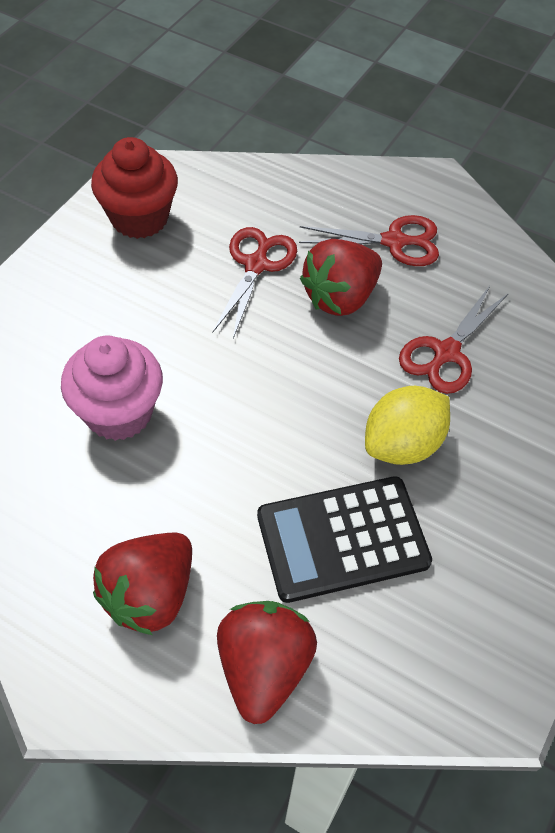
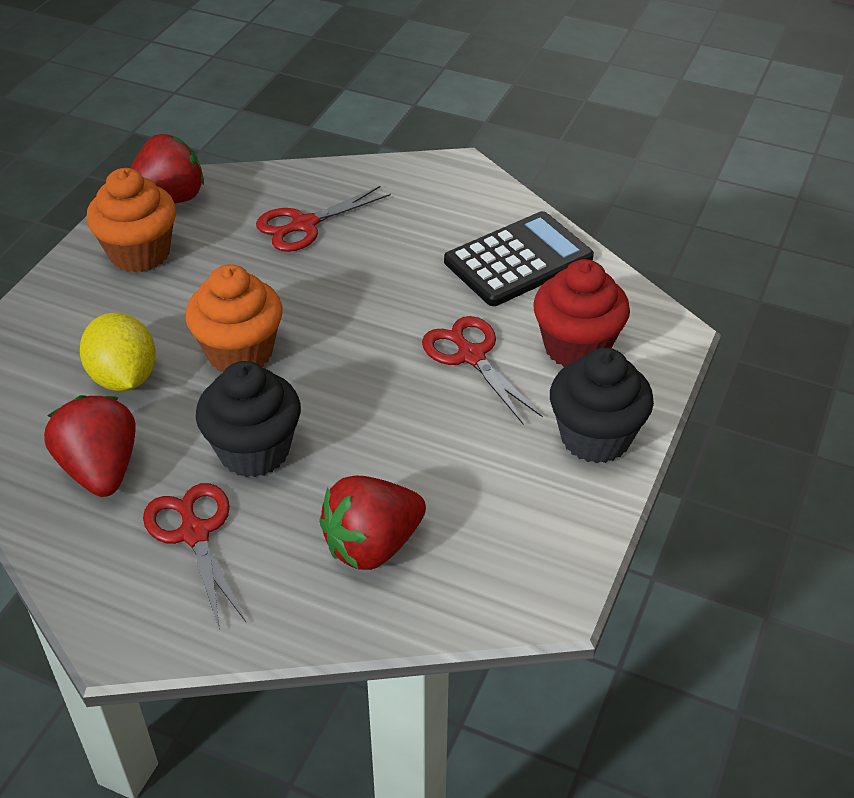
black cupcake: 0 -> 2
orange cupcake: 0 -> 2
pink cupcake: 1 -> 0

